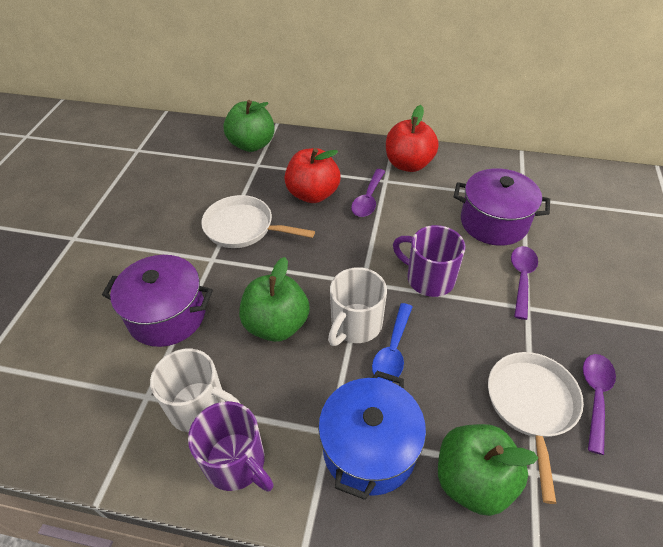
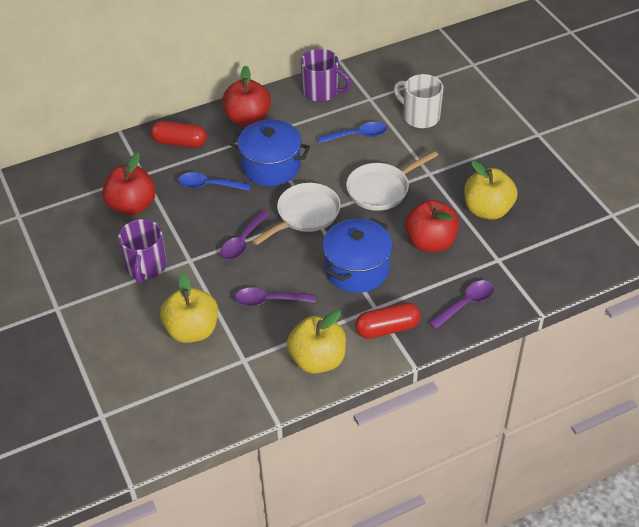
blue pot: 1 -> 2
blue spoon: 1 -> 2
green apple: 3 -> 0
purple pot: 2 -> 0
red apple: 2 -> 3
red capsule: 0 -> 2
white mug: 2 -> 1
yellow apple: 0 -> 3

